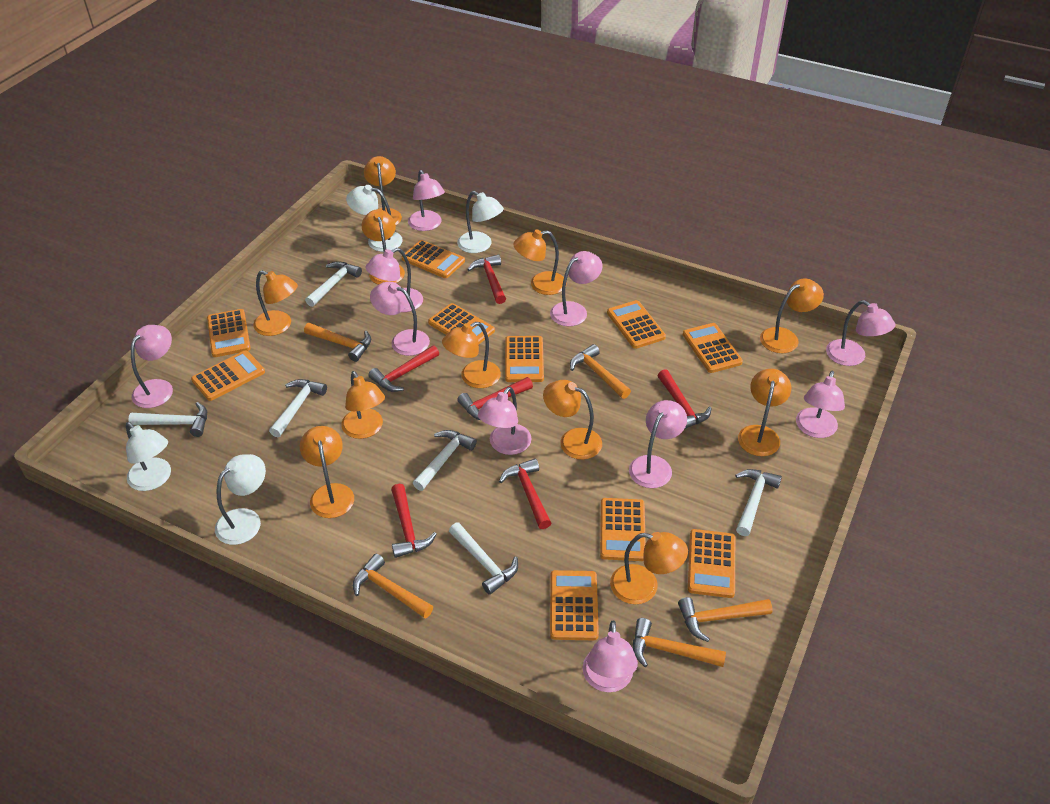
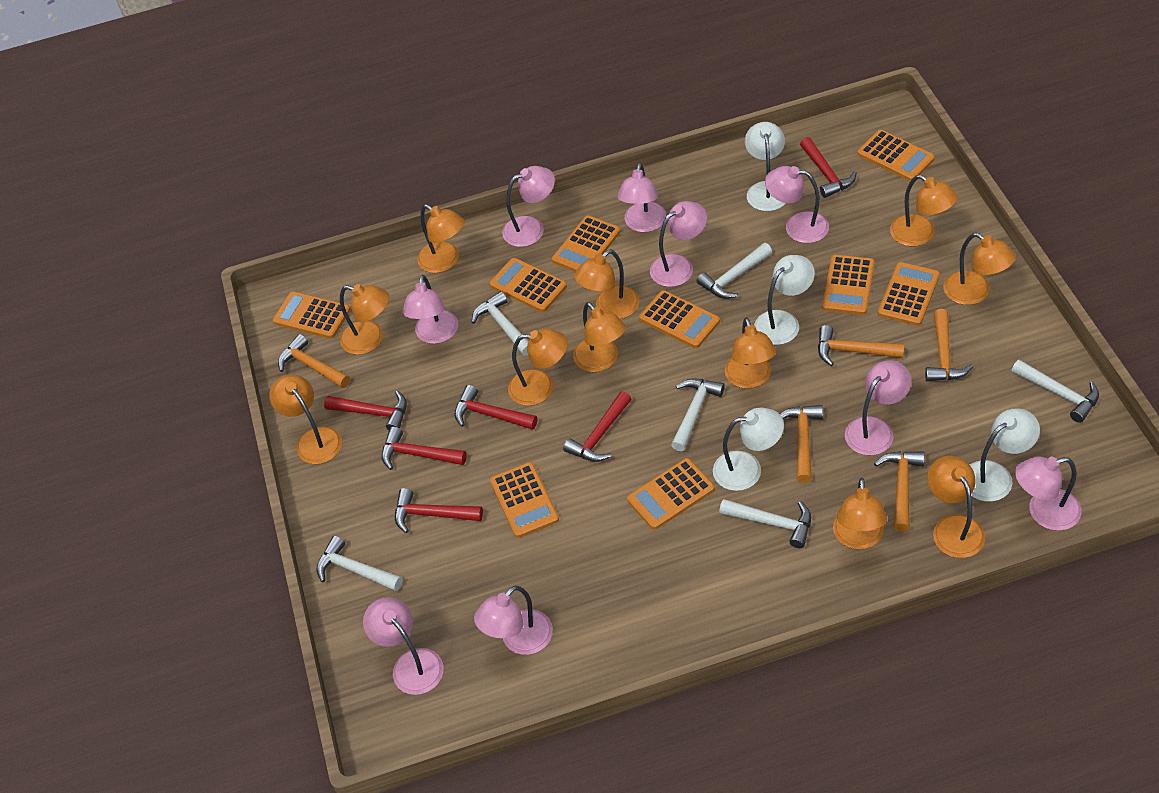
orange calculator: 10 -> 9
pink lamp: 10 -> 9

